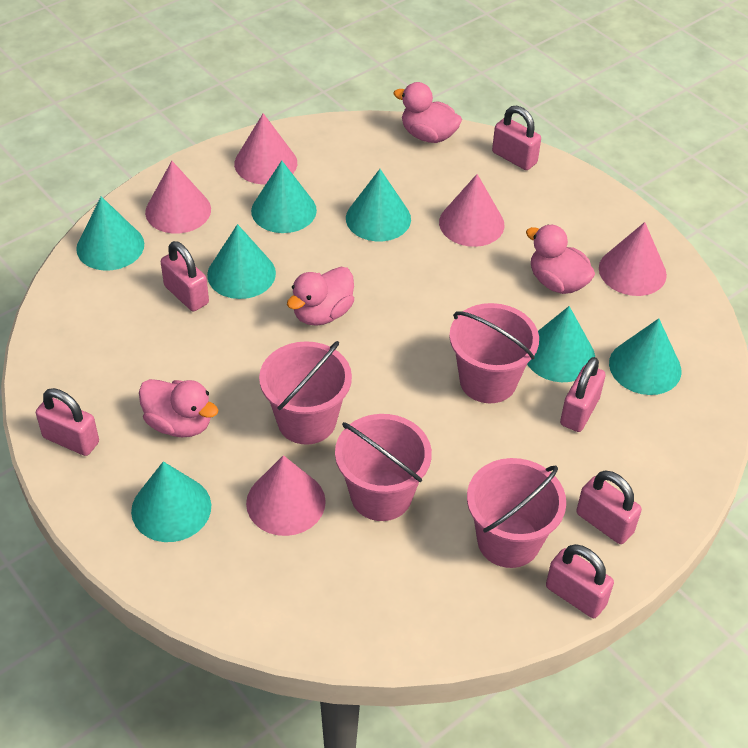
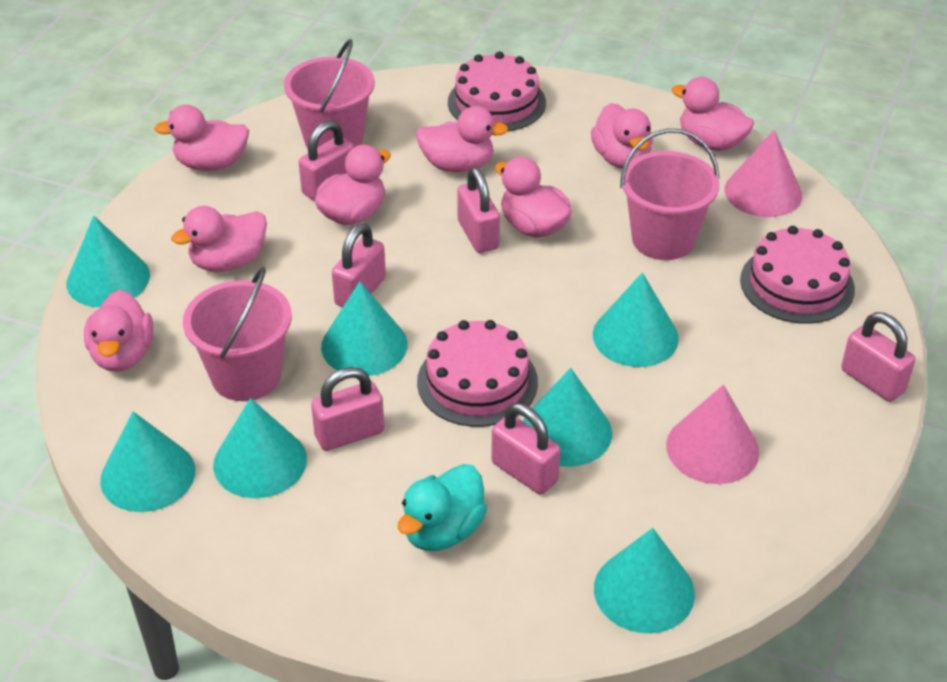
pink bucket: 4 -> 3
pink cake: 0 -> 3
pink cone: 5 -> 2
pink duck: 4 -> 8
turquoise duck: 0 -> 1

